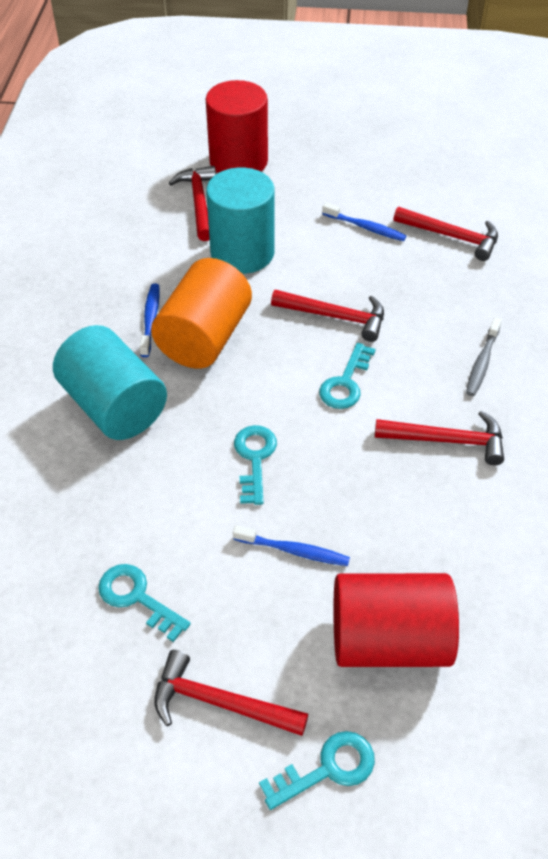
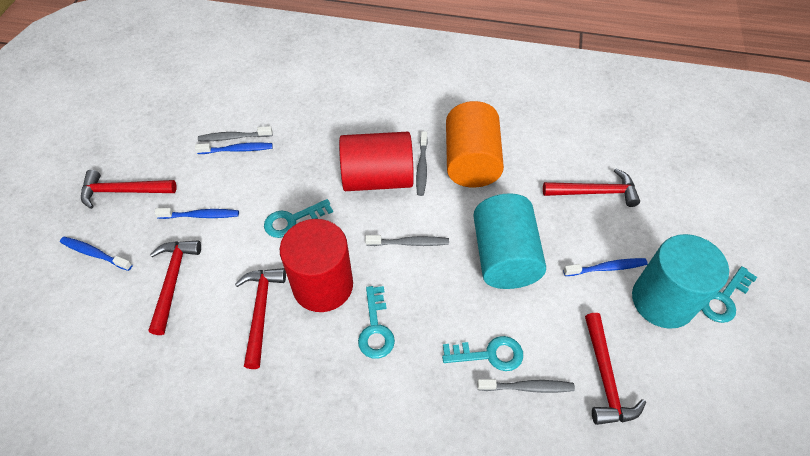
blue toothbrush: 3 -> 4
grey toothbrush: 1 -> 4

